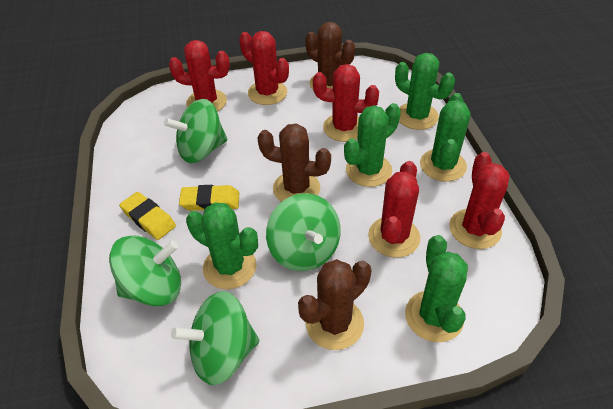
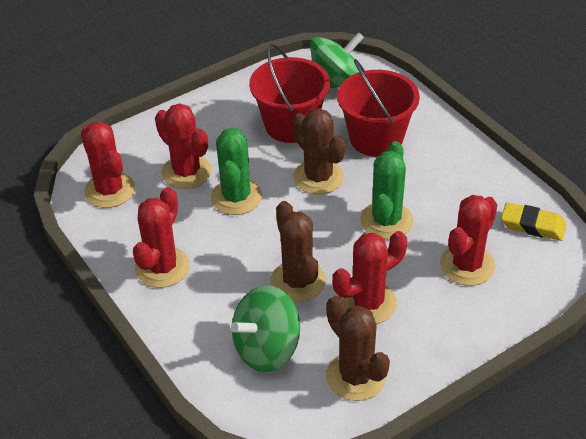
green cactus: 5 -> 2
green spinning top: 4 -> 2
red bucket: 0 -> 2
yellow eraser: 2 -> 1

